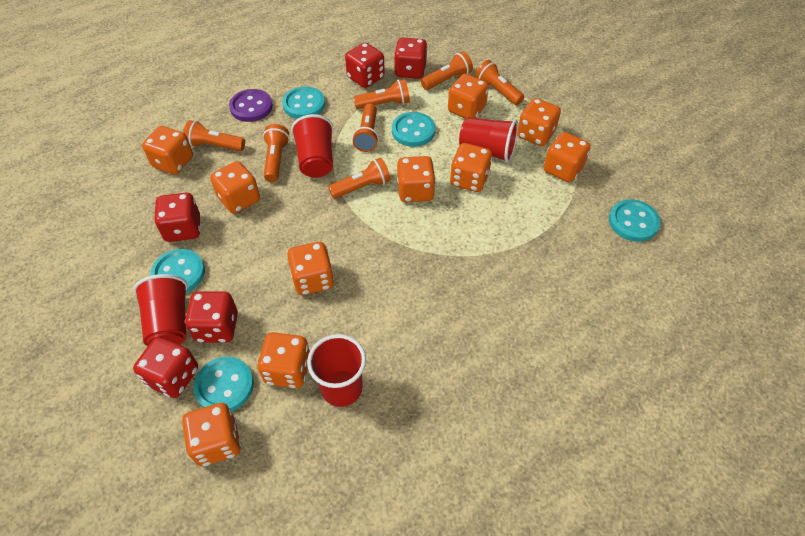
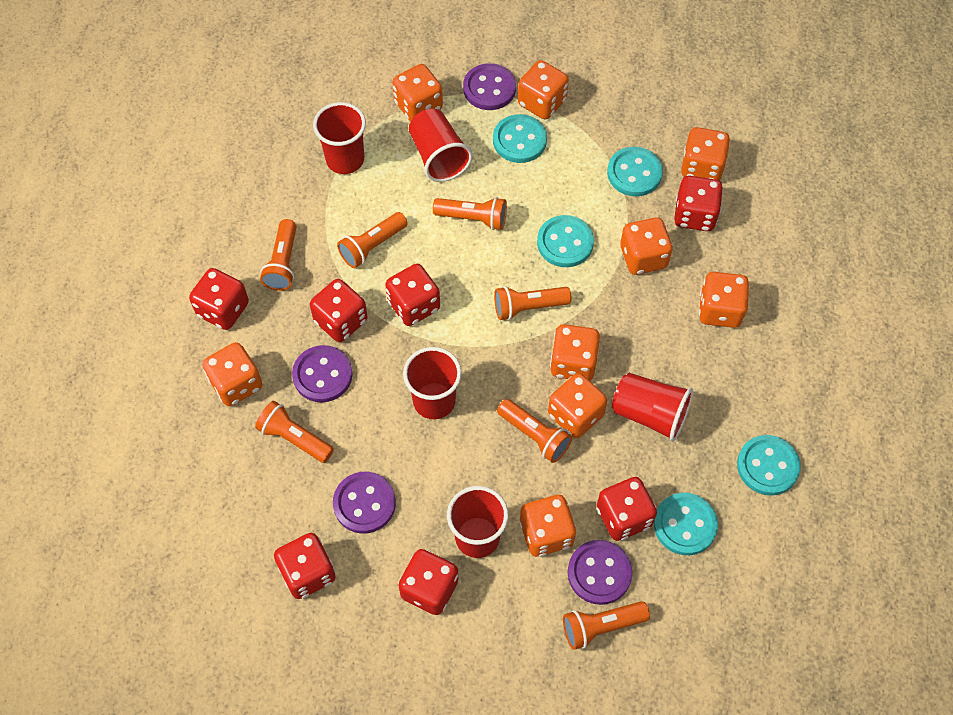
orange dice: 10 -> 9
purple button: 1 -> 4
red cup: 4 -> 5
red dice: 5 -> 7

